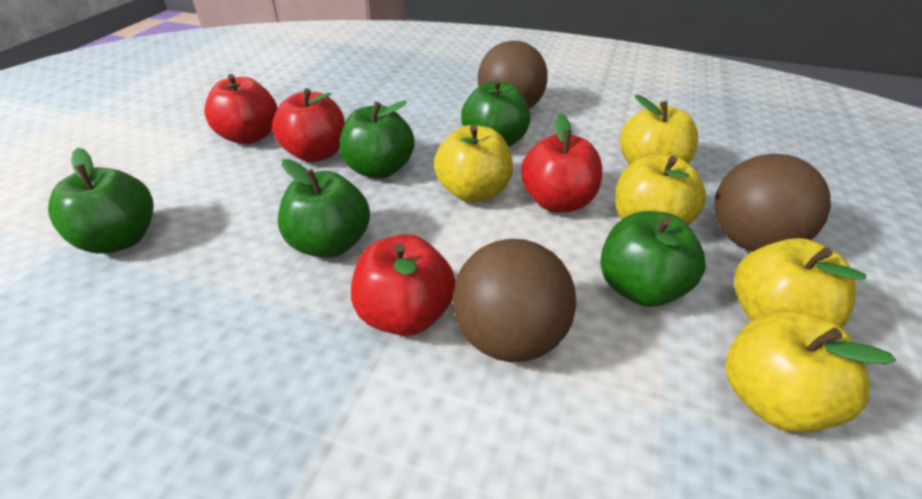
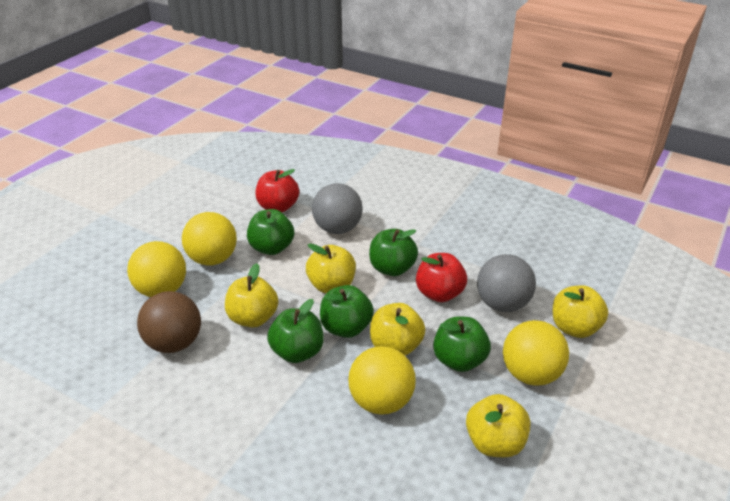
brown ball: 3 -> 1
grey ball: 0 -> 2
red apple: 4 -> 2
yellow ball: 0 -> 4

